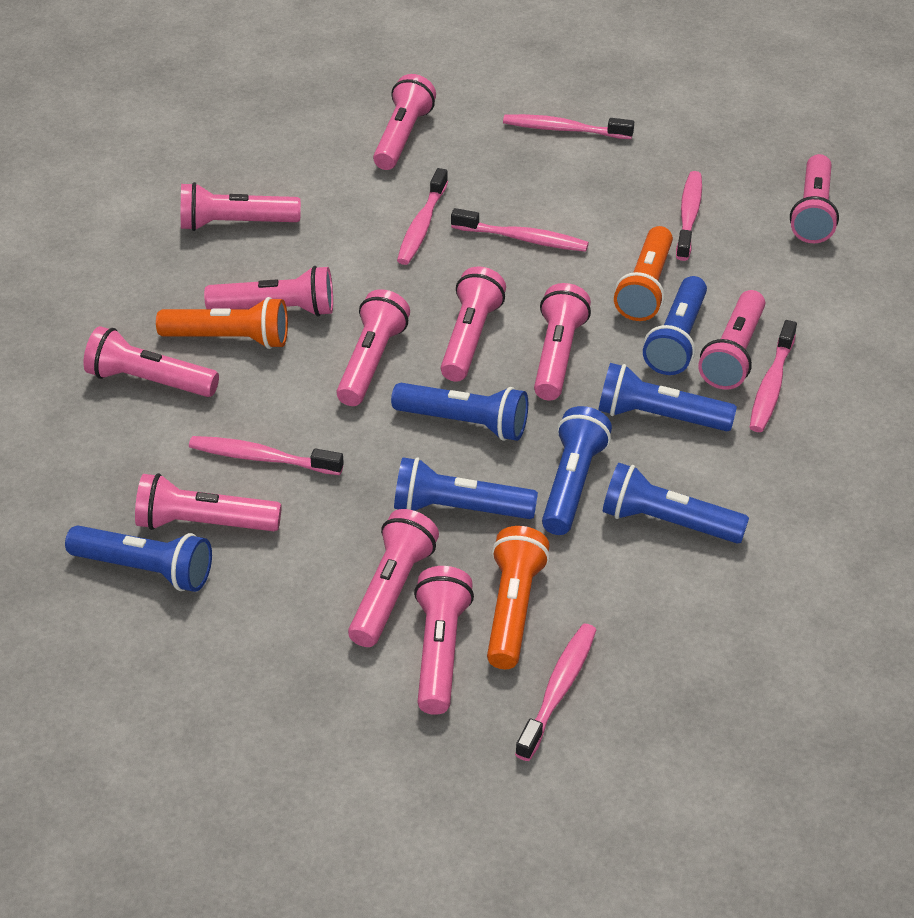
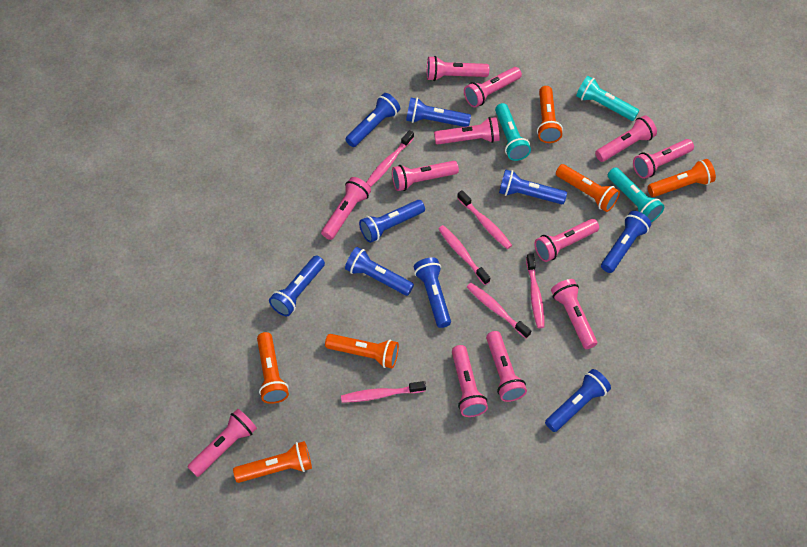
blue flashlight: 7 -> 9
orange flashlight: 3 -> 6
pink toothbrush: 7 -> 6
turquoise flashlight: 0 -> 3

